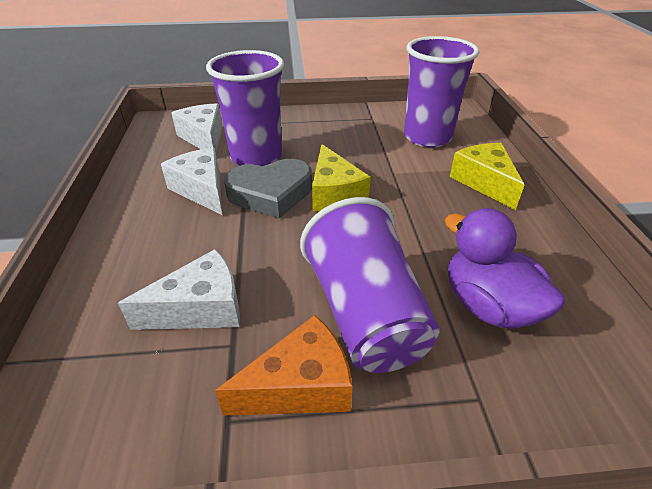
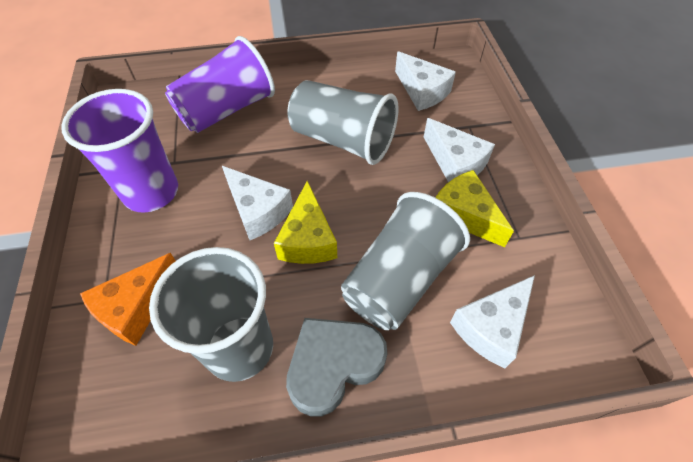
grey cup: 0 -> 3
purple cup: 3 -> 2
purple duck: 1 -> 0
white cheese: 3 -> 4

